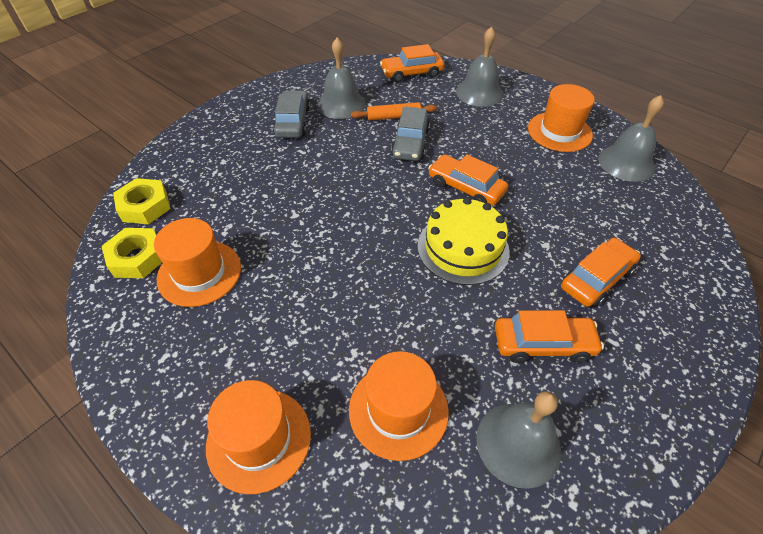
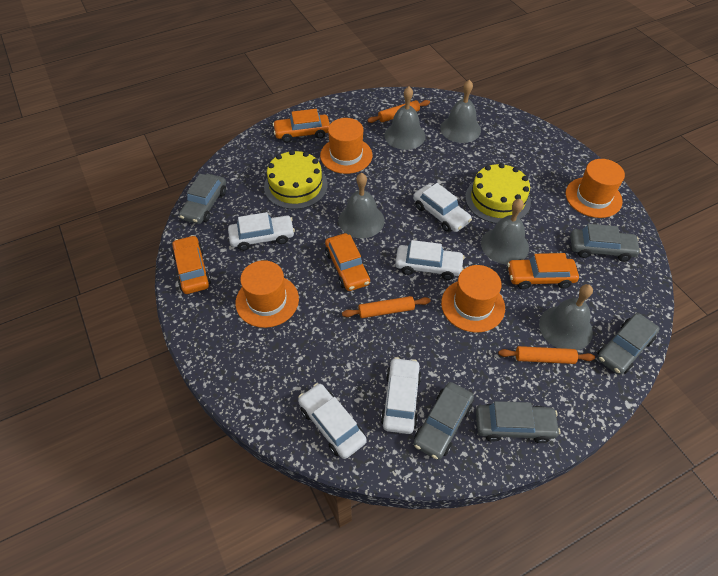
grey bell: 4 -> 5
grey car: 2 -> 5
orange rolling pin: 1 -> 3
white car: 0 -> 5
yellow cake: 1 -> 2
yellow nut: 2 -> 0

